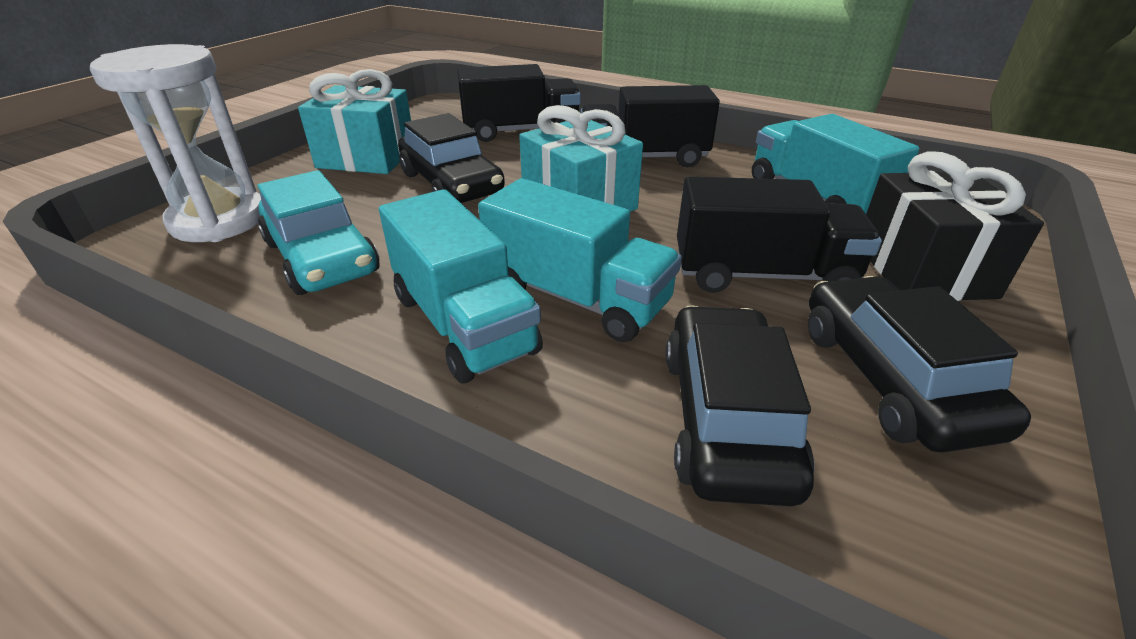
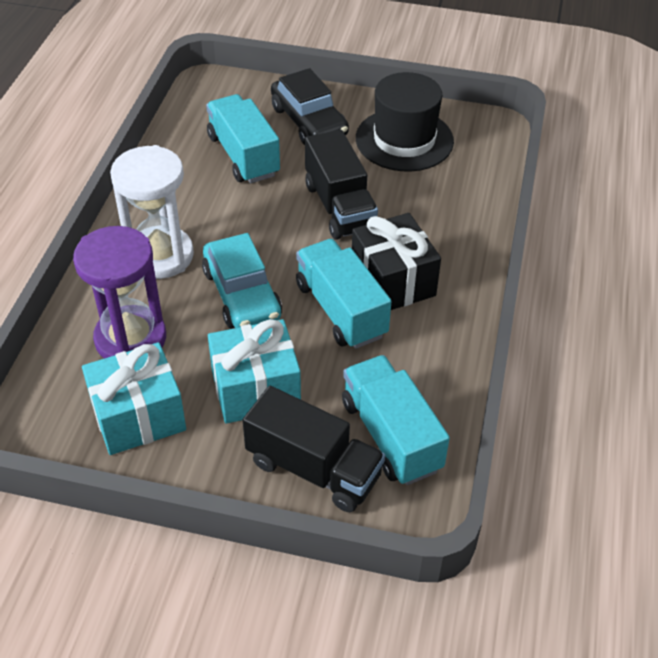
black car: 3 -> 1
black hat: 0 -> 1
black truck: 3 -> 2
purple hourglass: 0 -> 1

